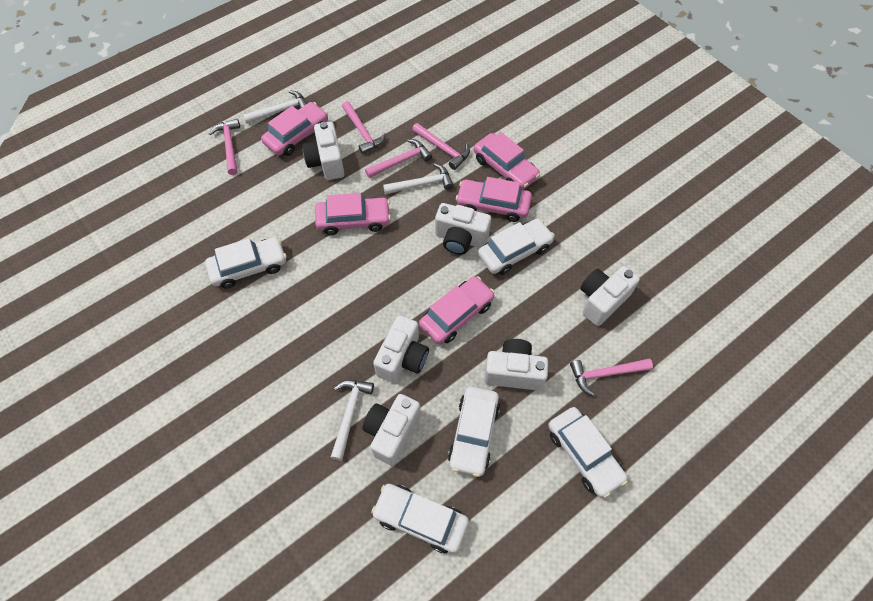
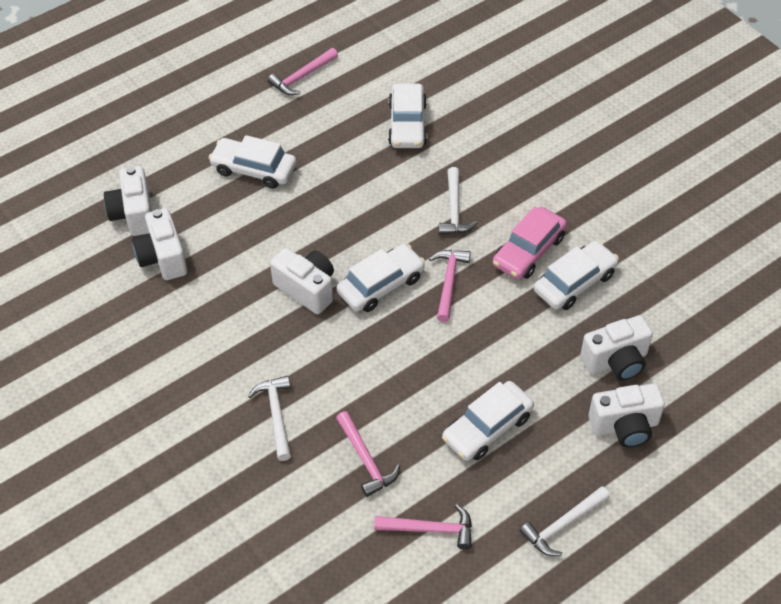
pink car: 5 -> 1
pink hammer: 5 -> 4
white camera: 6 -> 5

